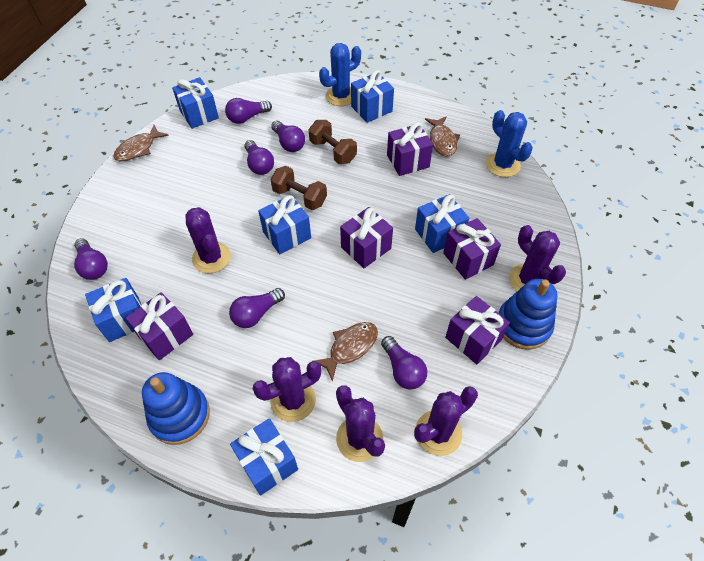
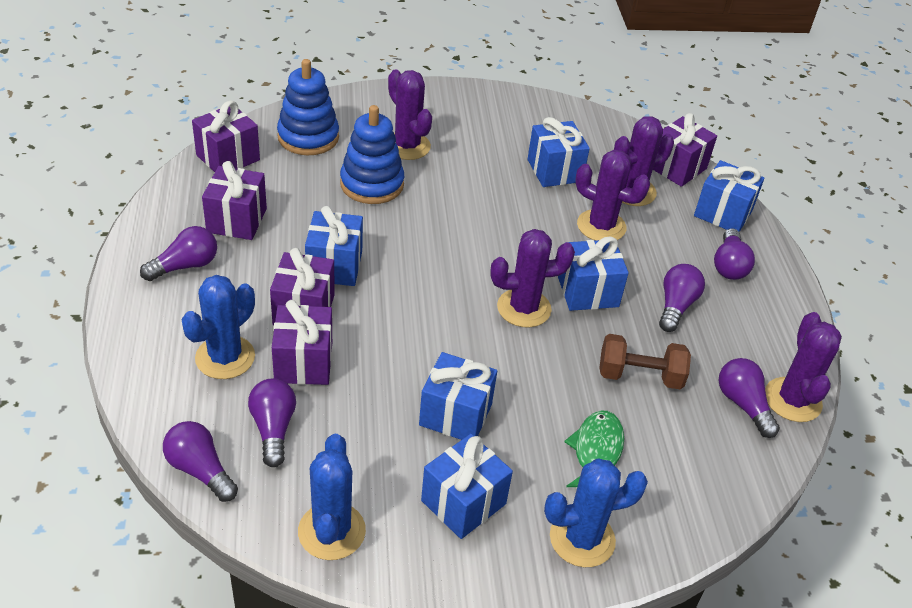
blue cactus: 2 -> 3
brown dumbbell: 2 -> 1
brown fish: 3 -> 0
green fish: 0 -> 1

